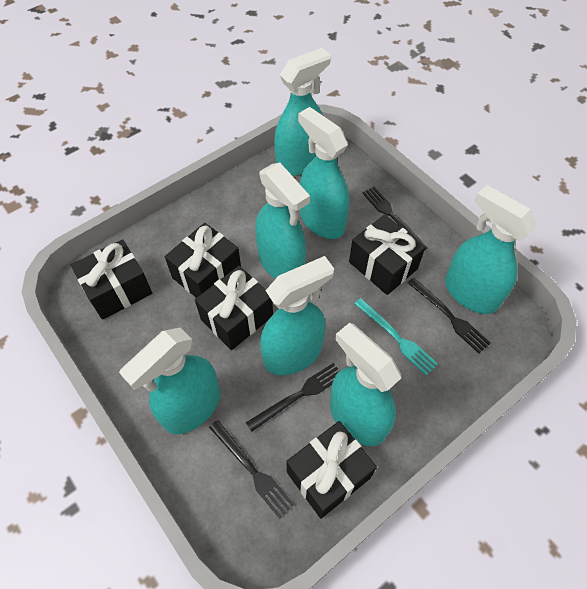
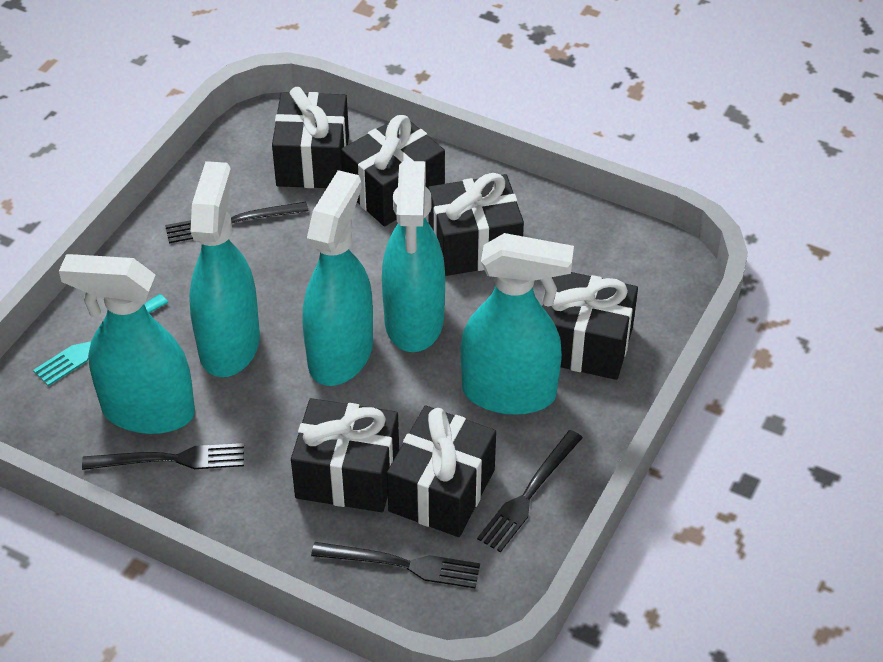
black gift: 5 -> 6
turquoise spray bottle: 7 -> 5

